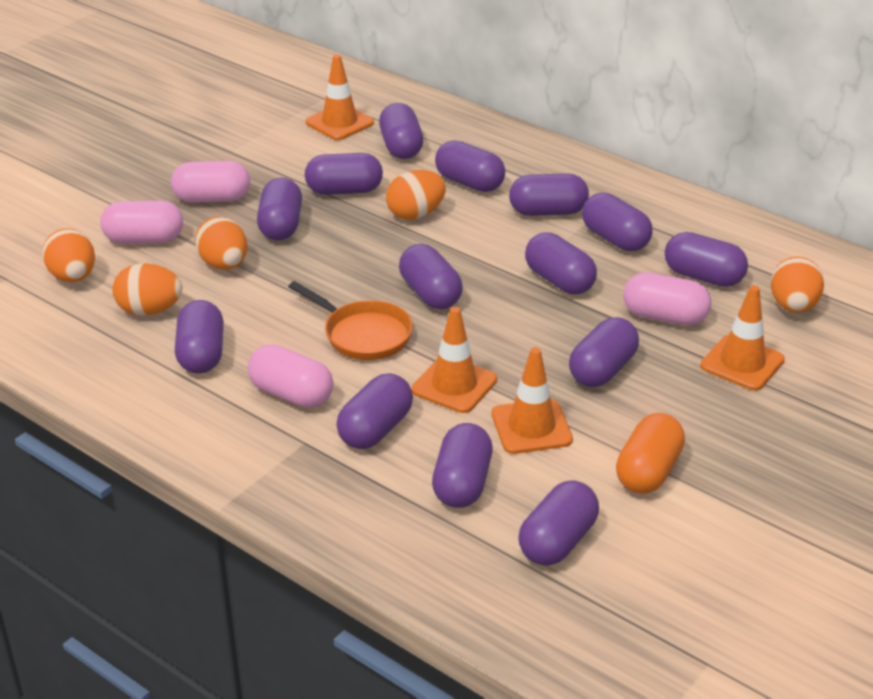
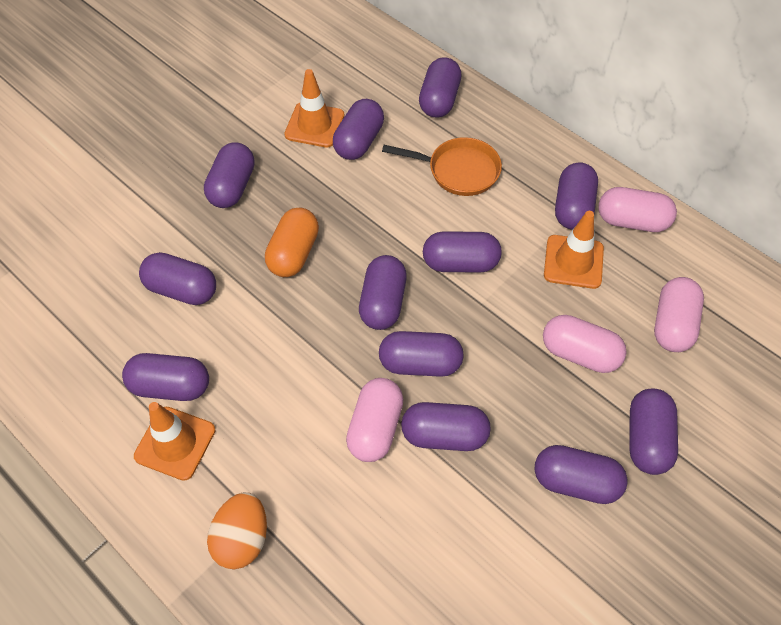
orange egg: 5 -> 1
orange traffic cone: 4 -> 3
purple capsule: 14 -> 12

